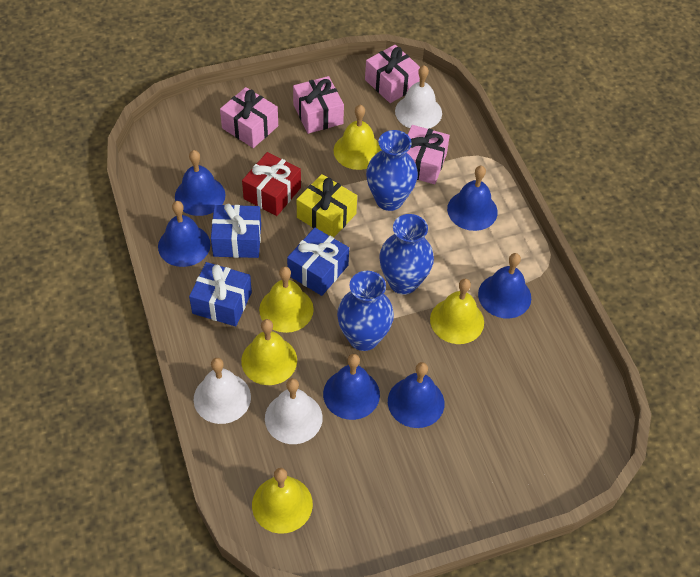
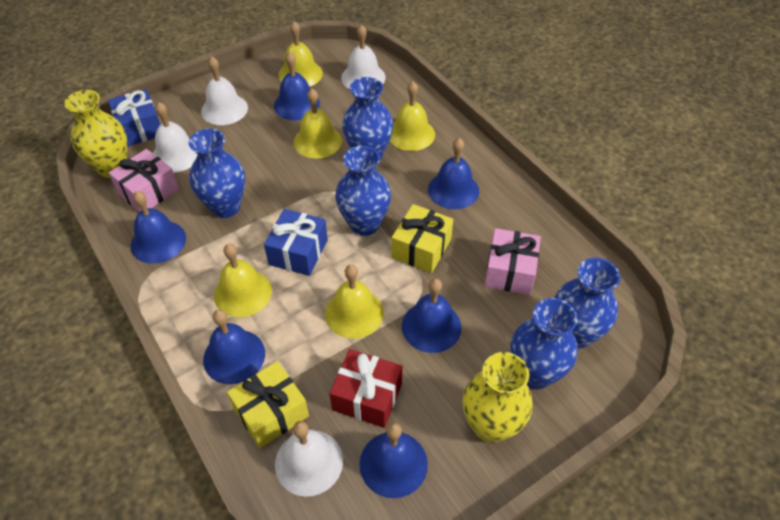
blue gift: 3 -> 2
blue vase: 3 -> 5
pink gift: 4 -> 2
white bell: 3 -> 4
yellow gift: 1 -> 2
yellow vase: 0 -> 2

